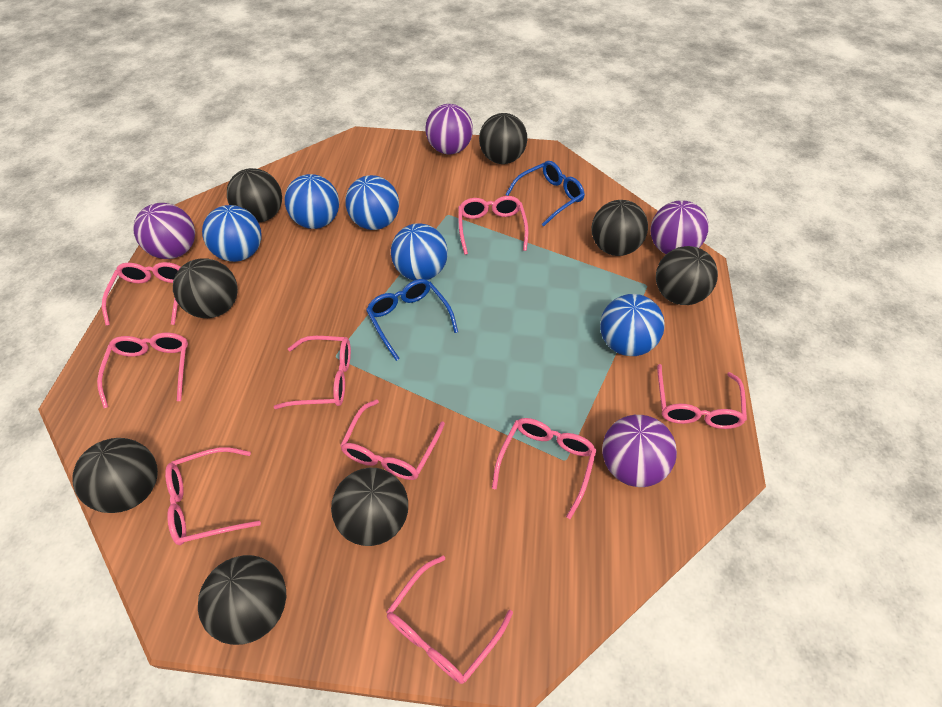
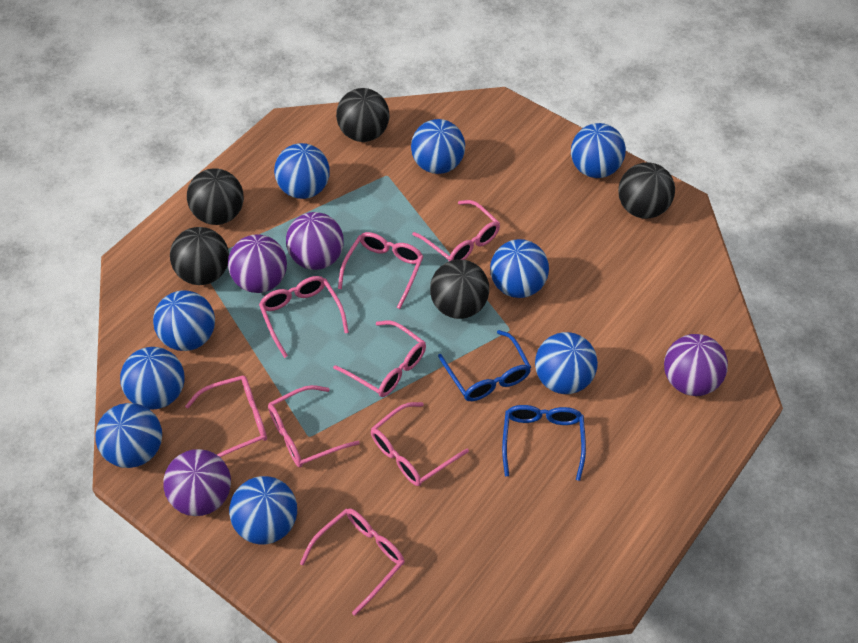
black ball: 8 -> 5
blue ball: 5 -> 9
pink glasses: 9 -> 8

